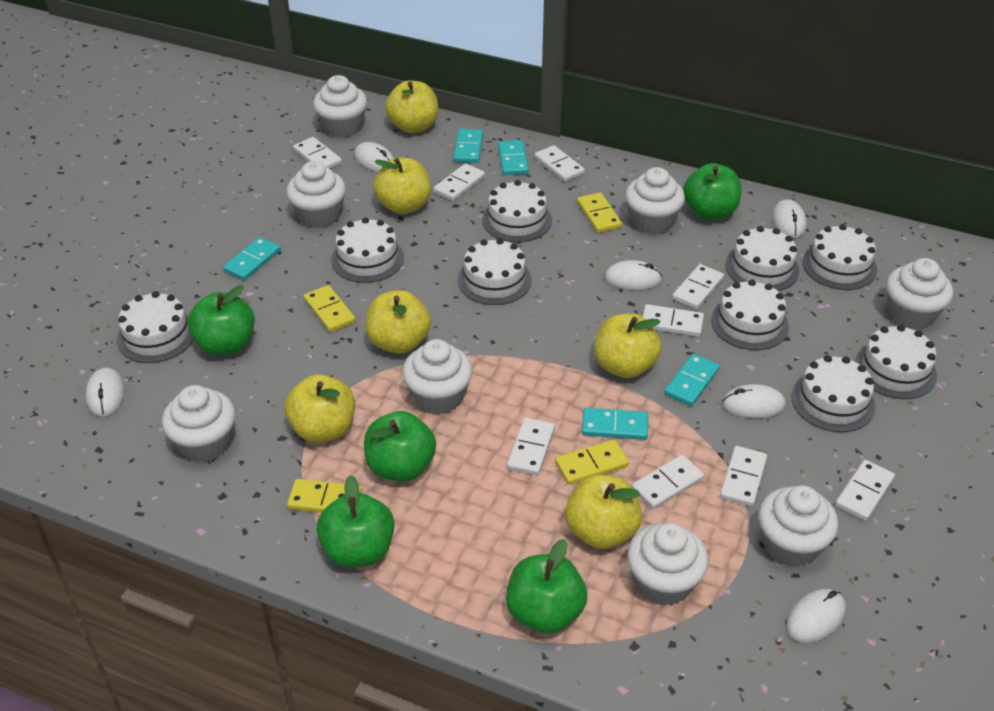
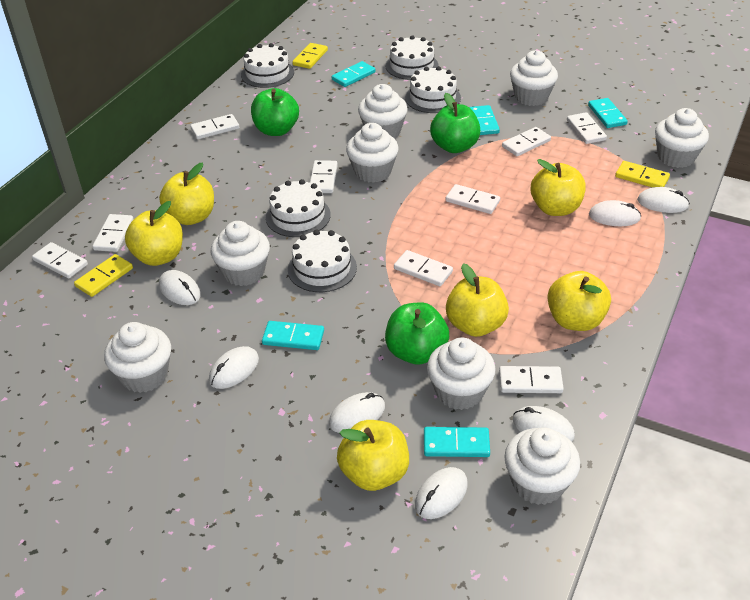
green apple: 5 -> 3
white cake: 9 -> 5
white mouse: 6 -> 7
yellow domino: 4 -> 3

